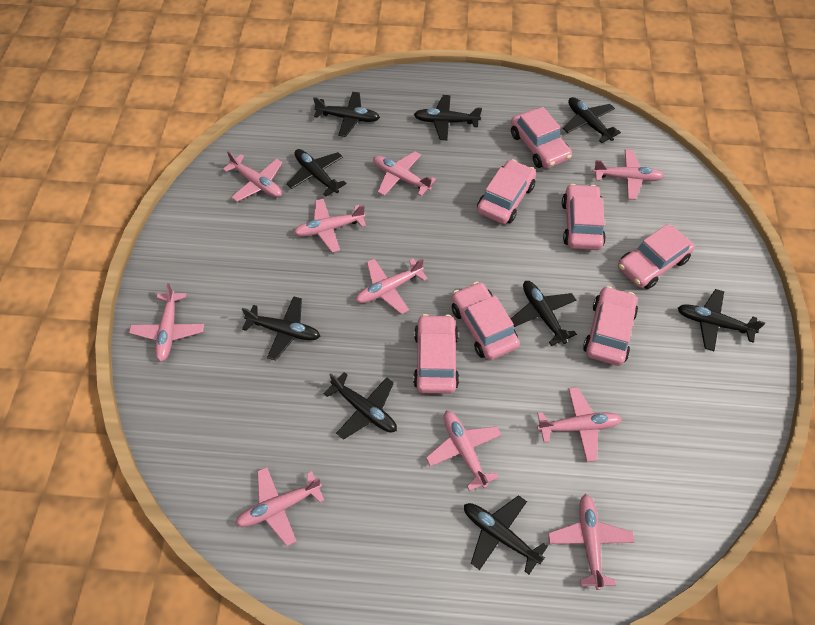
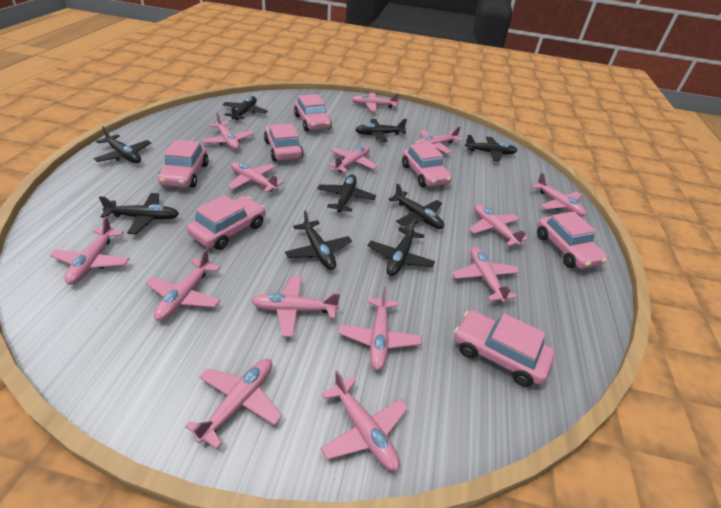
pink plane: 10 -> 14

